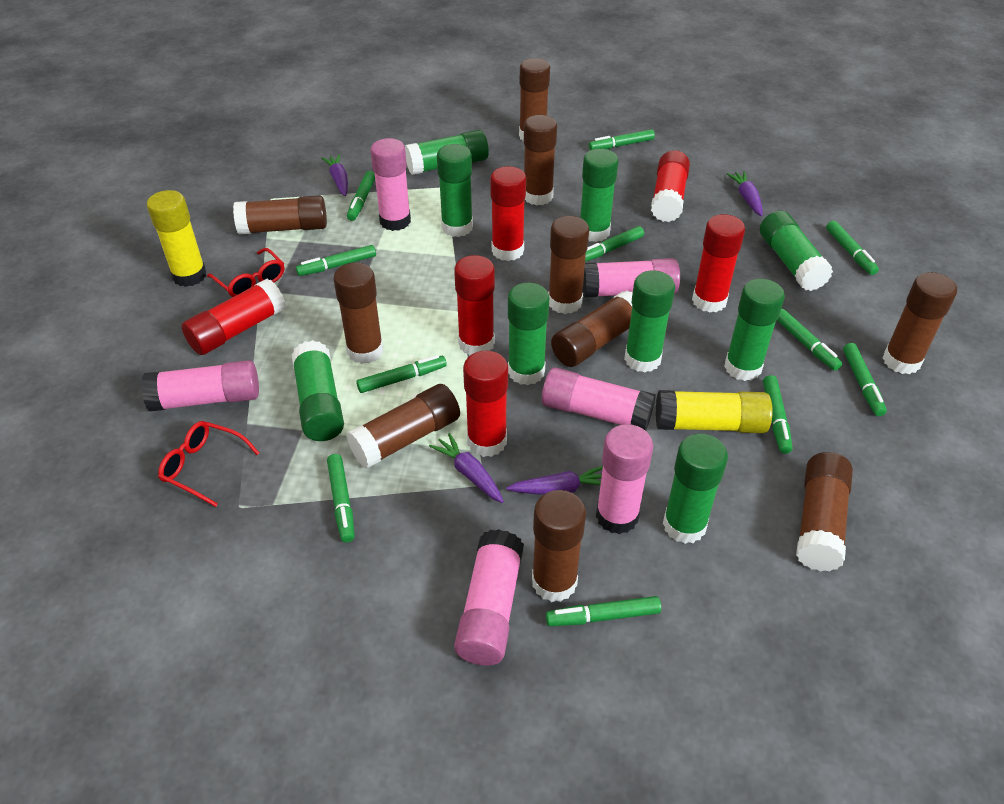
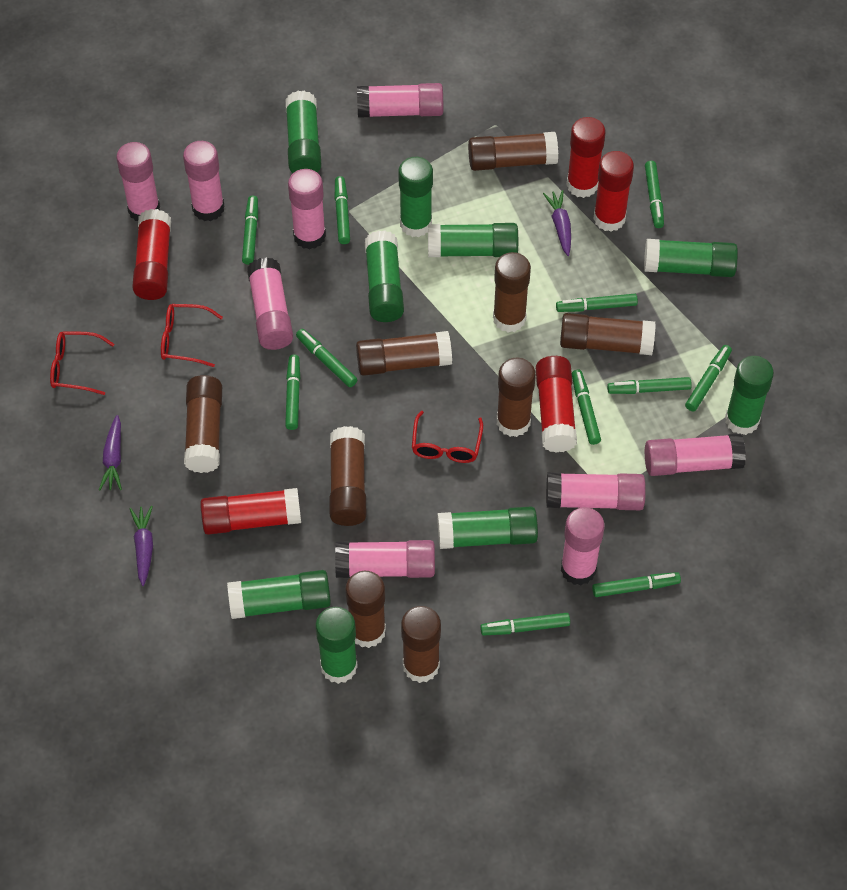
brown glue stick: 10 -> 9
pink glue stick: 6 -> 9
purple carrot: 4 -> 3
red glasses: 2 -> 3
red glue stick: 6 -> 5
yellow glue stick: 2 -> 0

